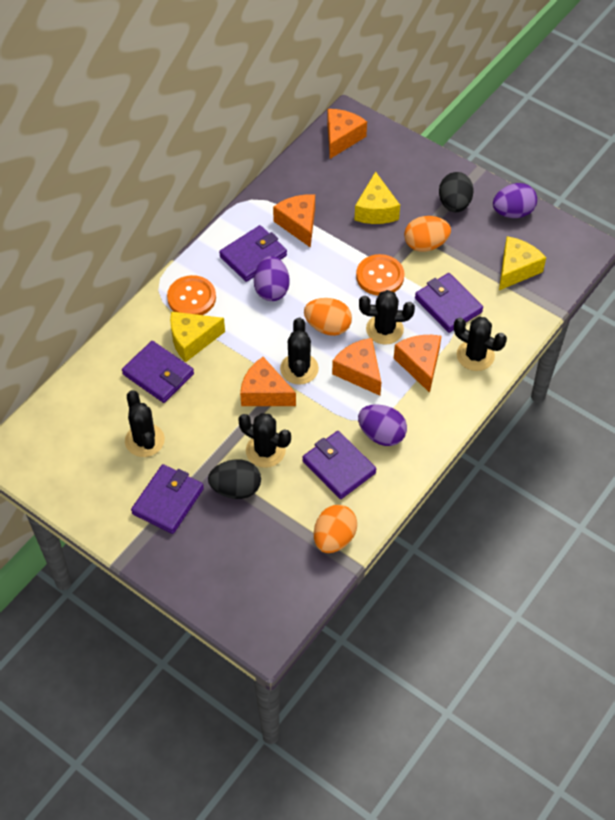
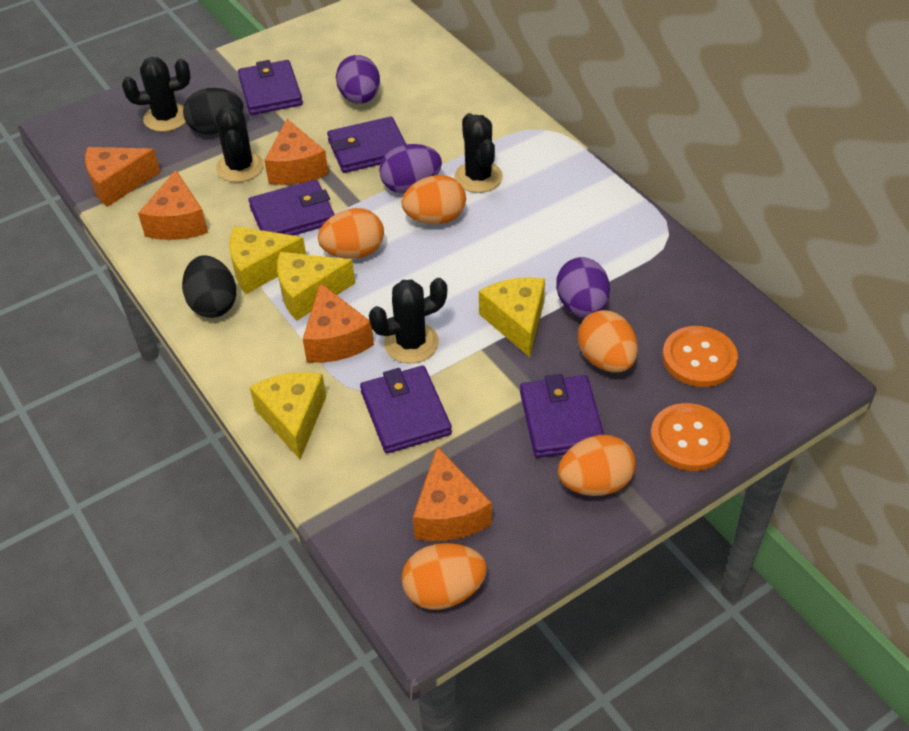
black cactus: 5 -> 4
orange egg: 3 -> 5
yellow cheese: 3 -> 4

